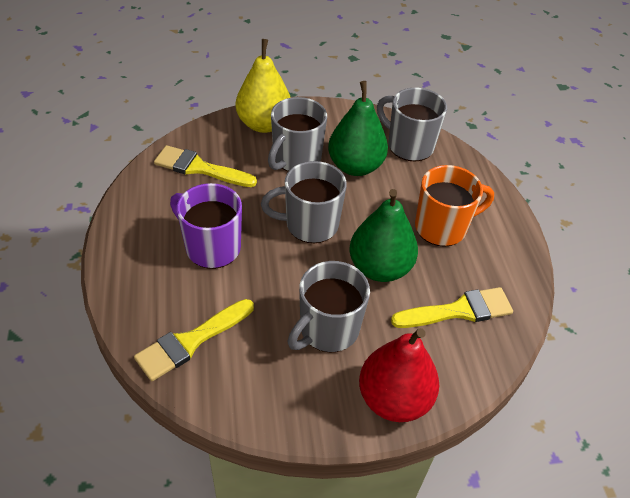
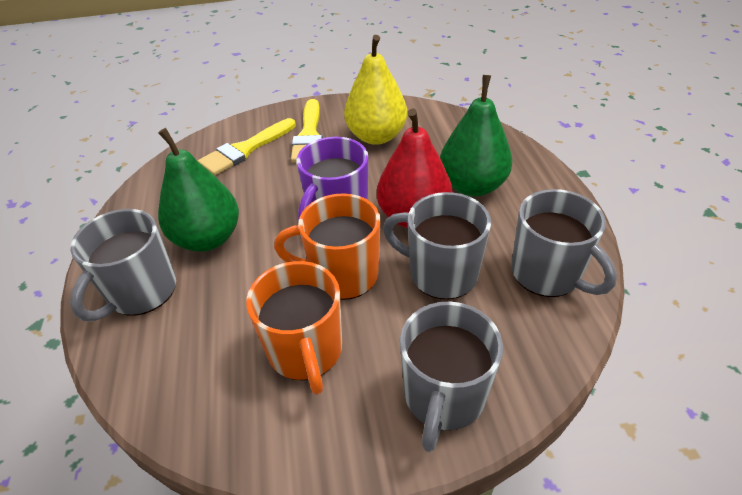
orange mug: 1 -> 2
yellow brush: 3 -> 2

